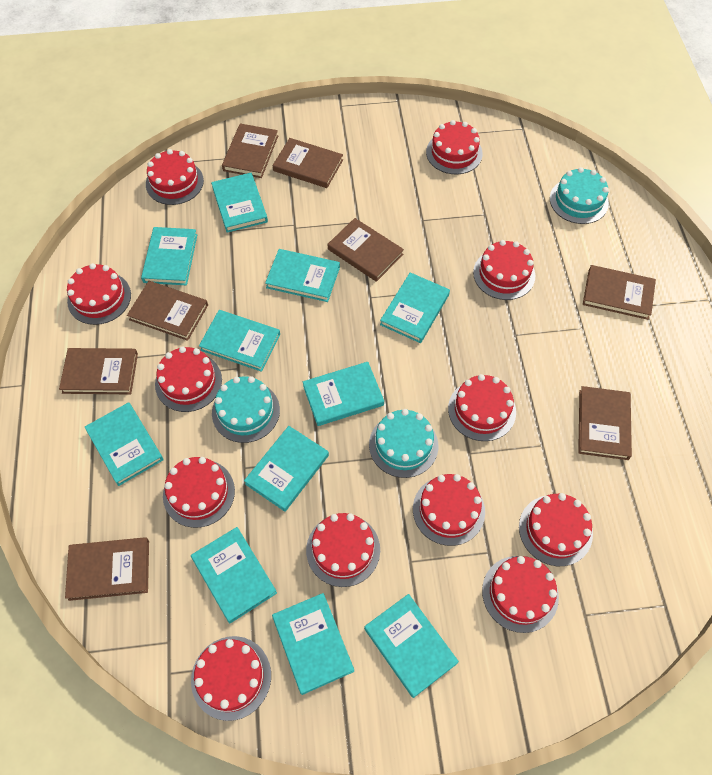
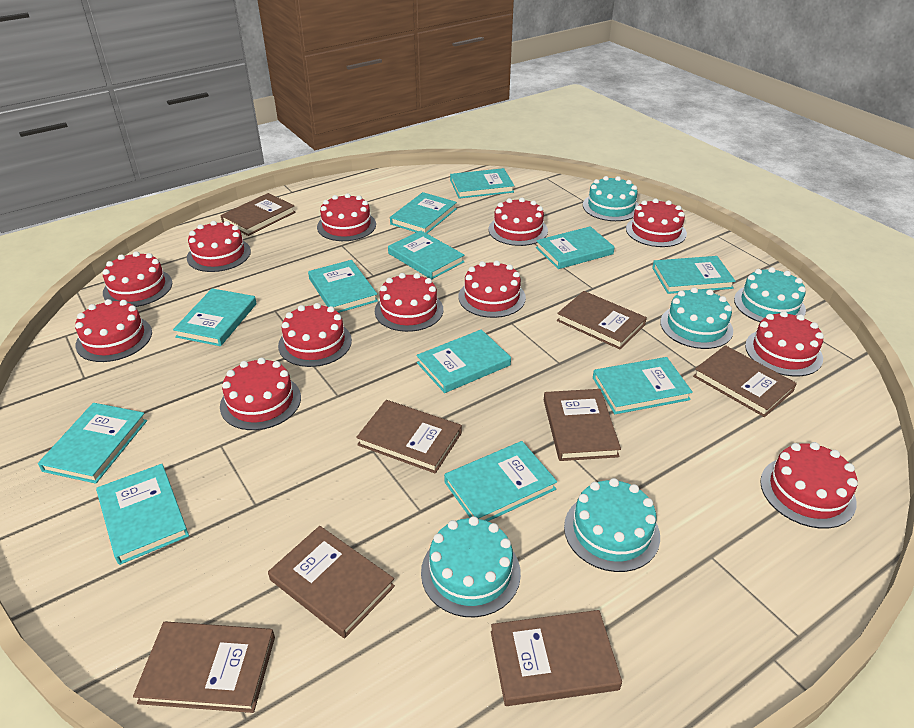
turquoise book: 11 -> 12
turquoise cake: 3 -> 5

